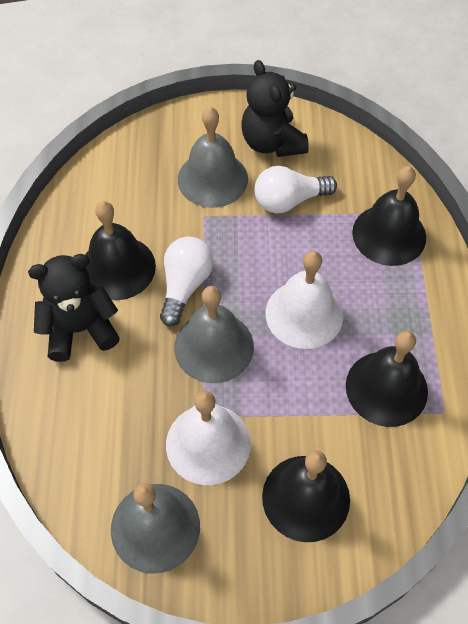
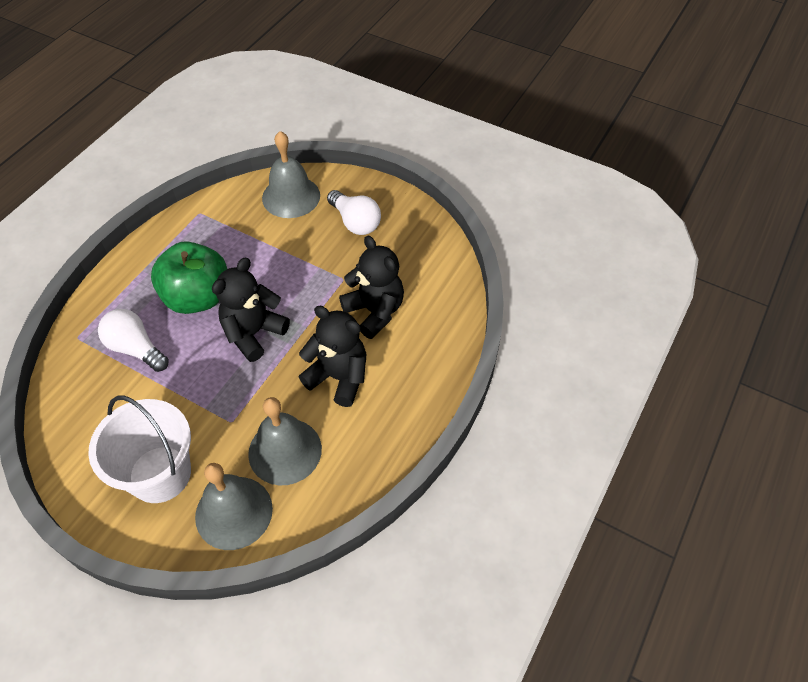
black bell: 4 -> 0
black teddy bear: 2 -> 3
green apple: 0 -> 1
white bell: 2 -> 0
white bucket: 0 -> 1

